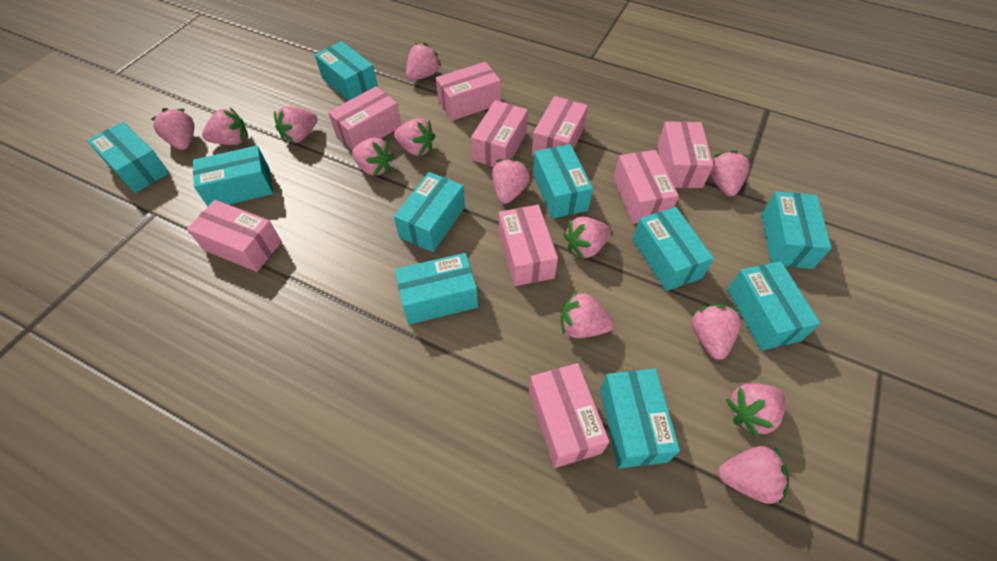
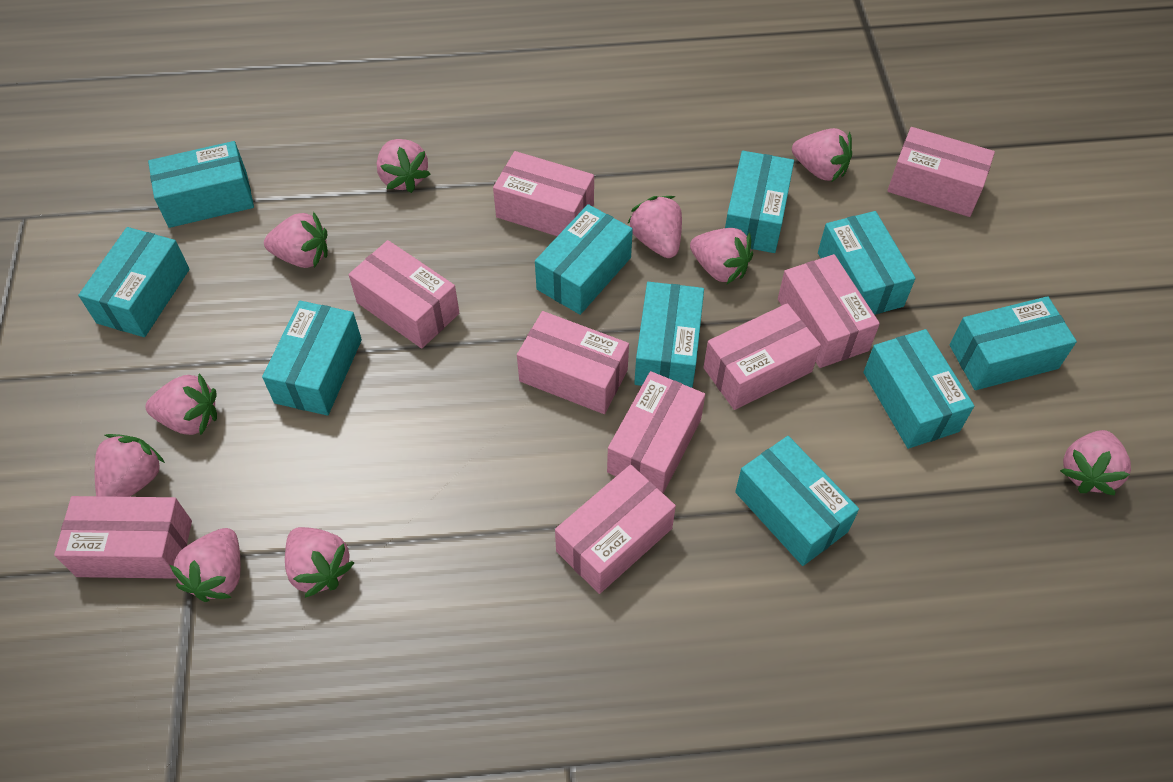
pink strawberry: 13 -> 10

